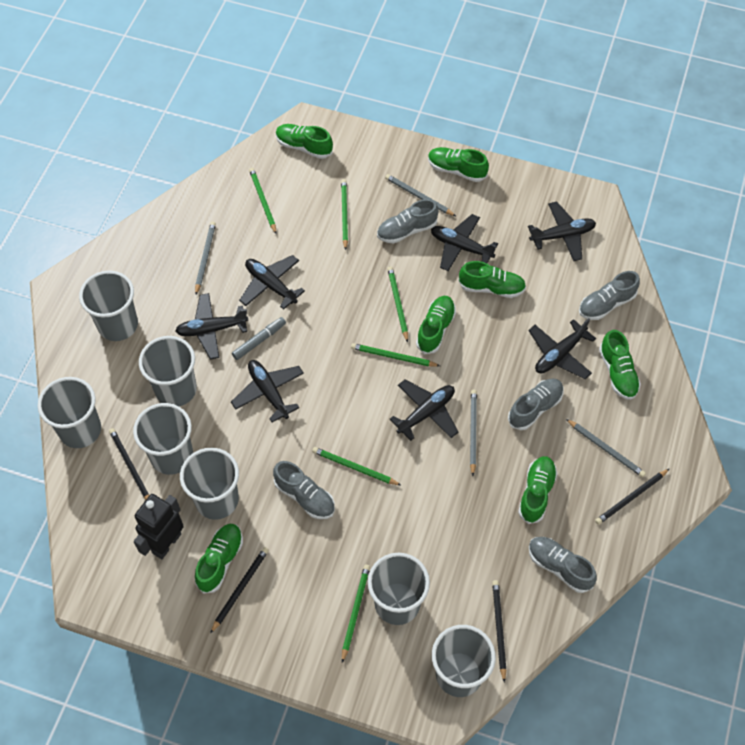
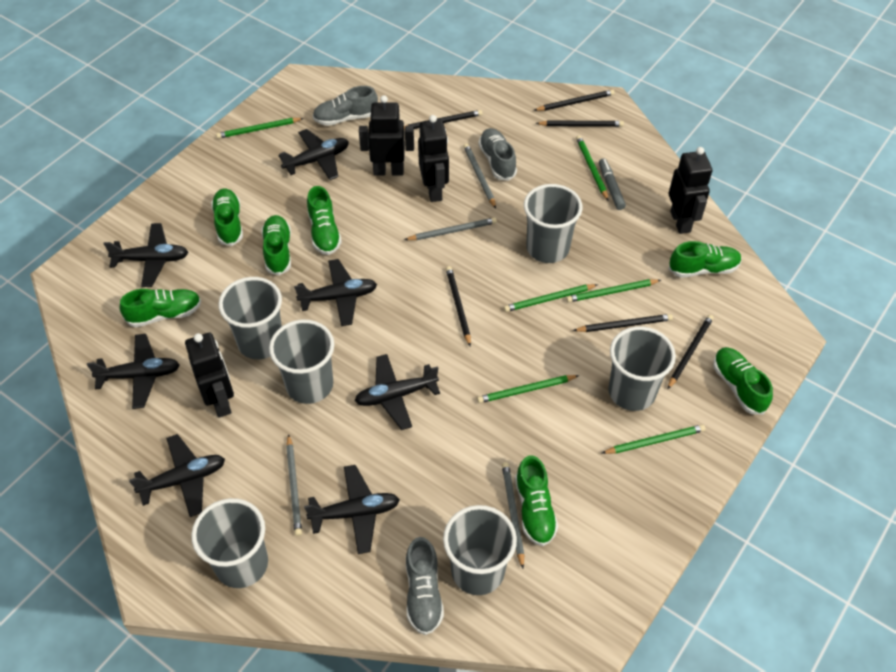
black pencil: 4 -> 6
black robot: 1 -> 4
grey cup: 7 -> 6
grey shoe: 5 -> 3

